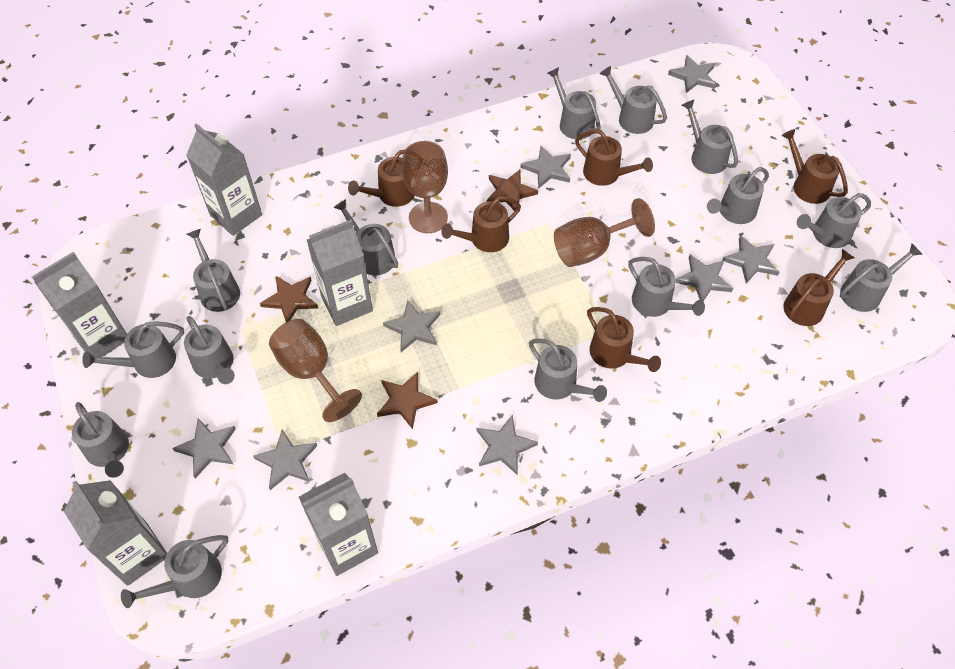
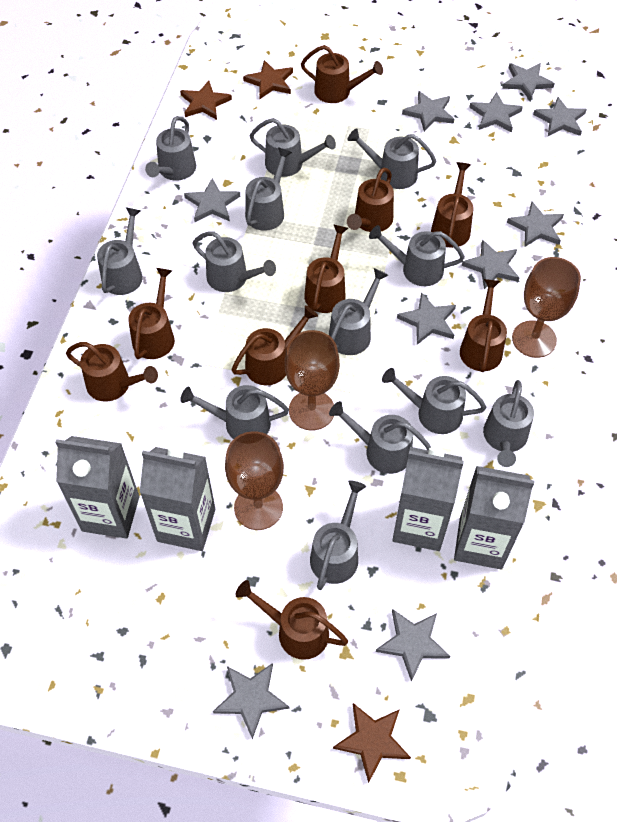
brown watering can: 6 -> 9
grey carton: 5 -> 4
grey star: 8 -> 10
grey watering can: 14 -> 13

